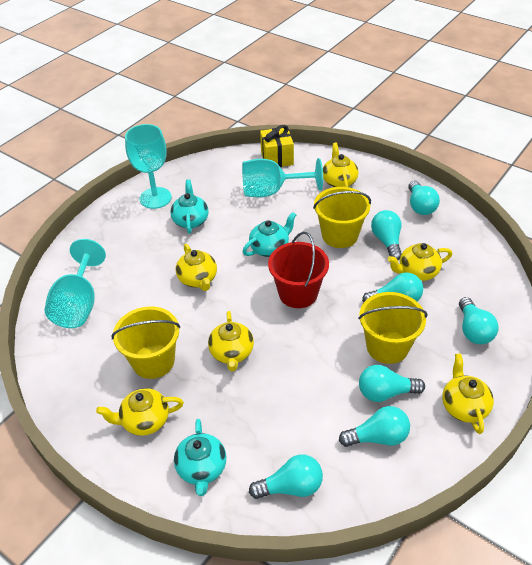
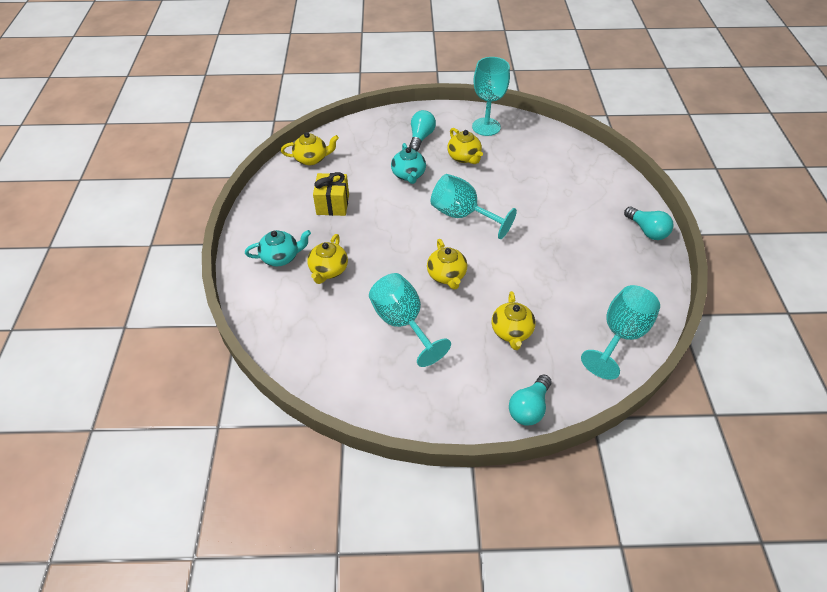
red bucket: 1 -> 0
turquoise goblet: 3 -> 4
turquoise light bulb: 7 -> 3
turquoise teapot: 3 -> 2
yellow bucket: 3 -> 0
yellow teapot: 6 -> 5

